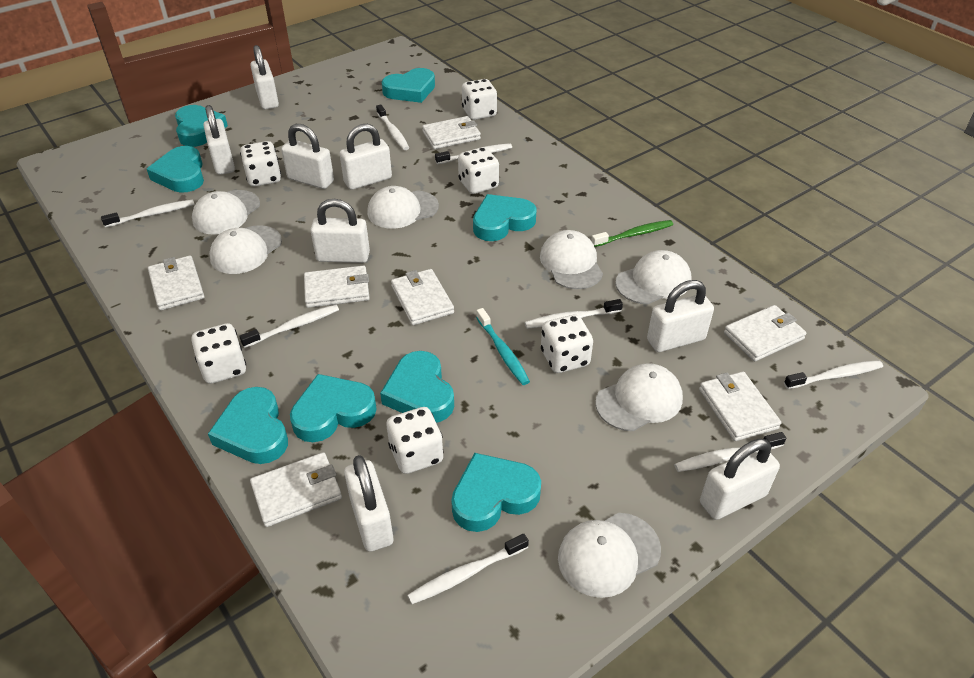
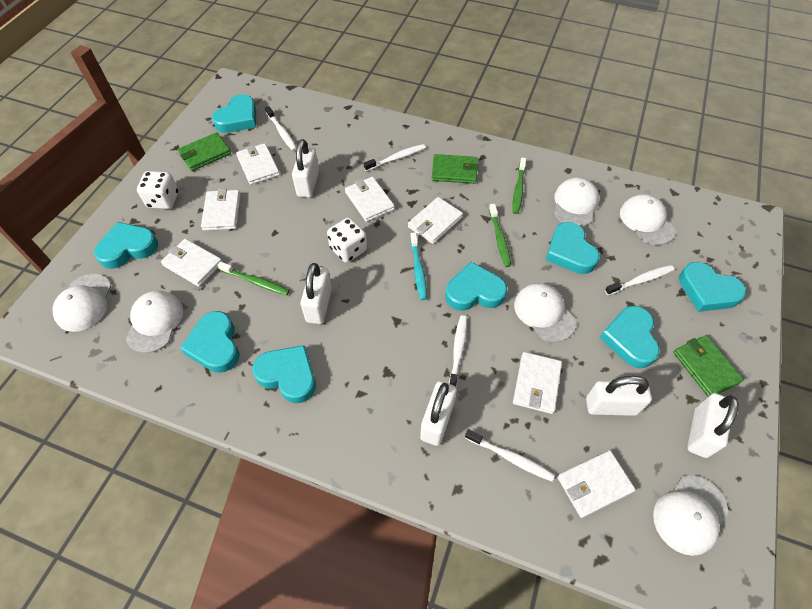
green toothbrush: 1 -> 3
green wallet: 0 -> 3
white cap: 7 -> 6
white dice: 6 -> 2
white padlock: 8 -> 5
white toothbrush: 8 -> 5

